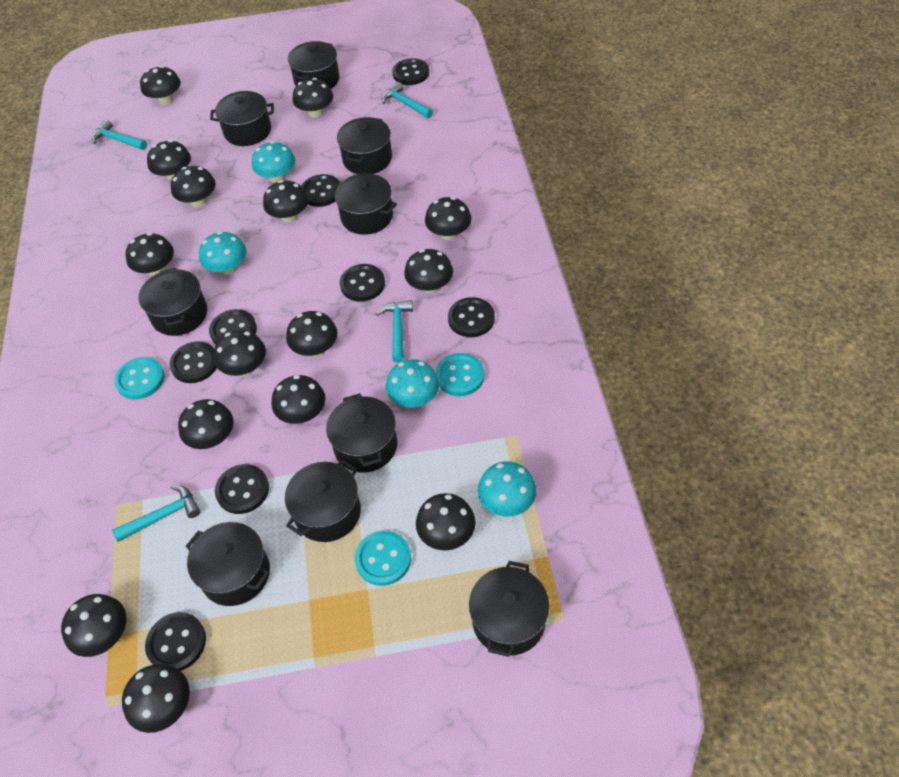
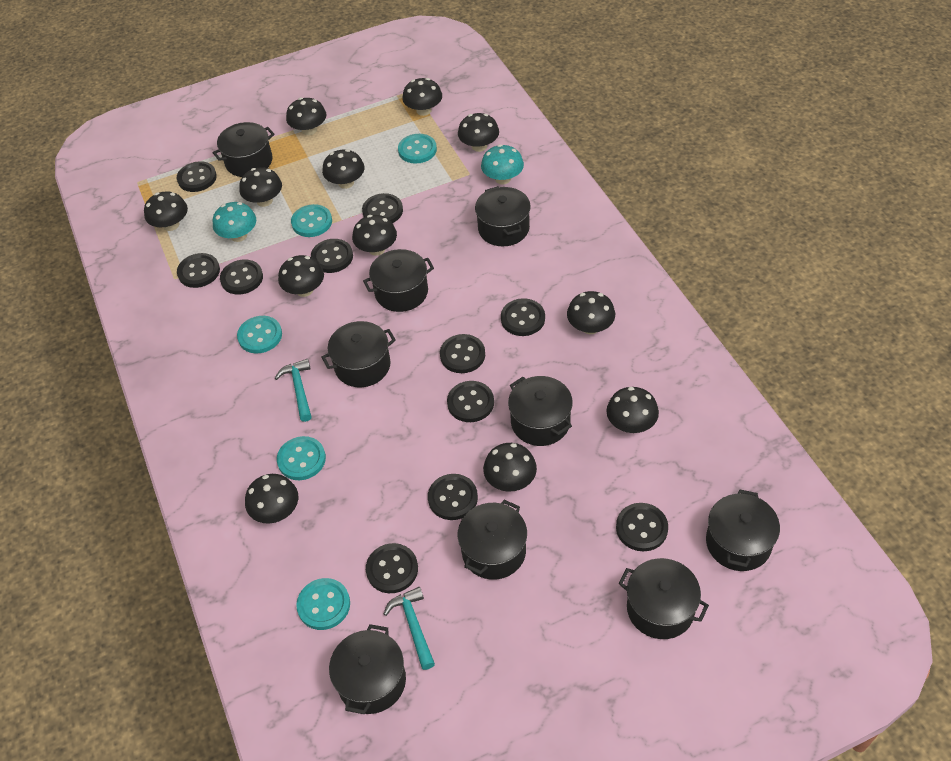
black button: 8 -> 11
black mushroom: 15 -> 12
turquoise button: 3 -> 5
turquoise hammer: 4 -> 2
turquoise mushroom: 4 -> 2

